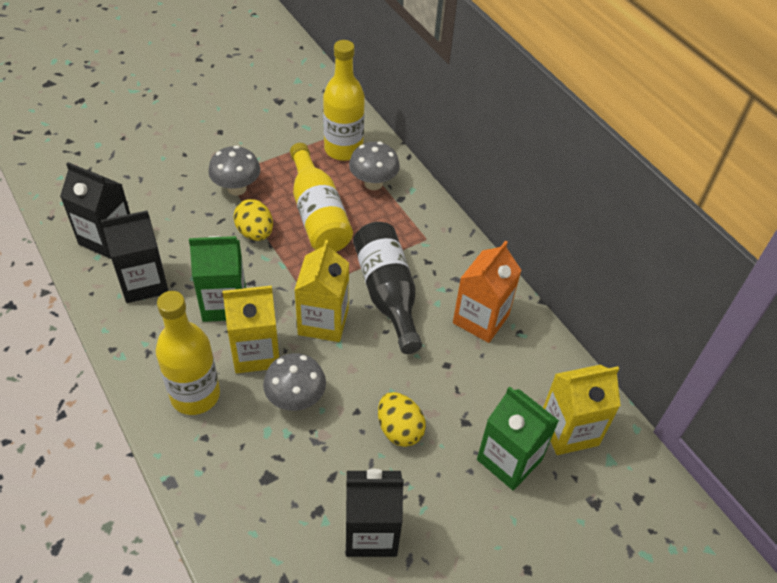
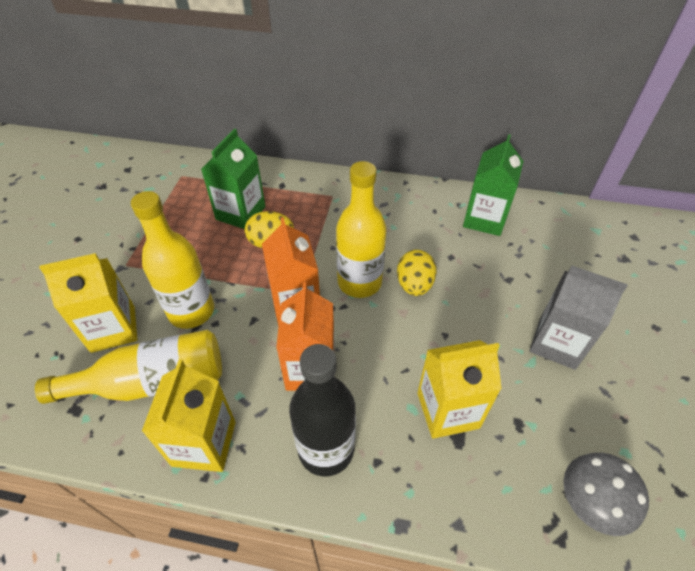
black carton: 3 -> 0
grey carton: 0 -> 1
grey mushroom: 3 -> 1
orange carton: 1 -> 2

